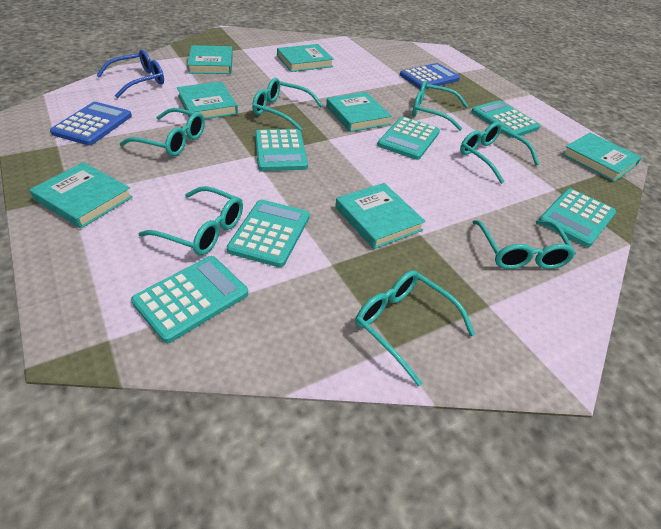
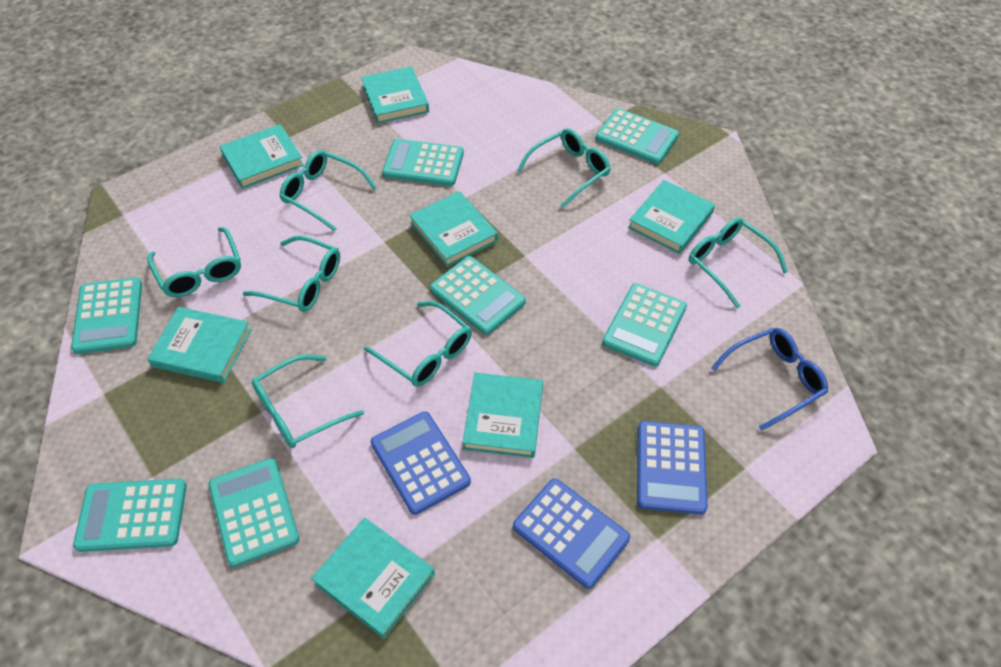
blue calculator: 2 -> 3
turquoise calculator: 6 -> 7

